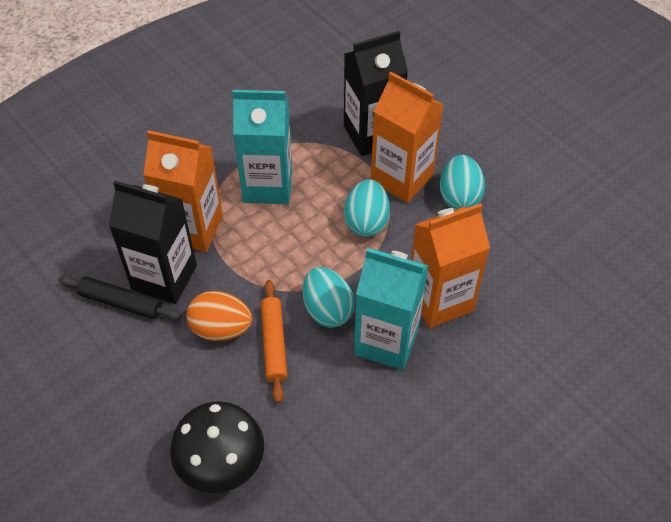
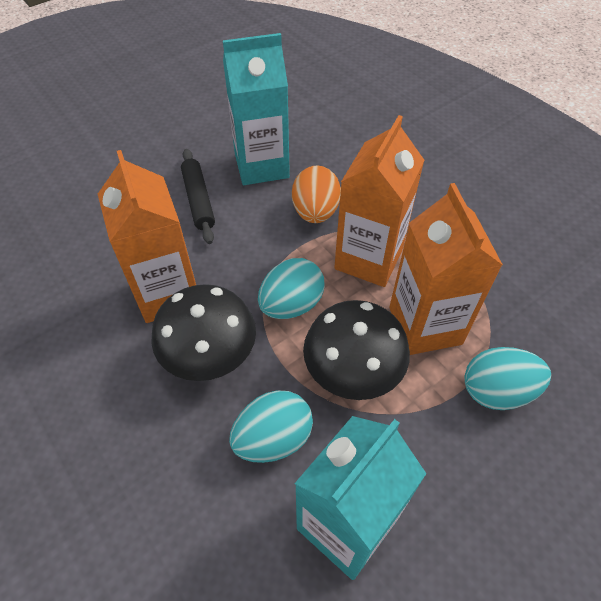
black carton: 2 -> 0
black mushroom: 1 -> 2
orange rolling pin: 1 -> 0

